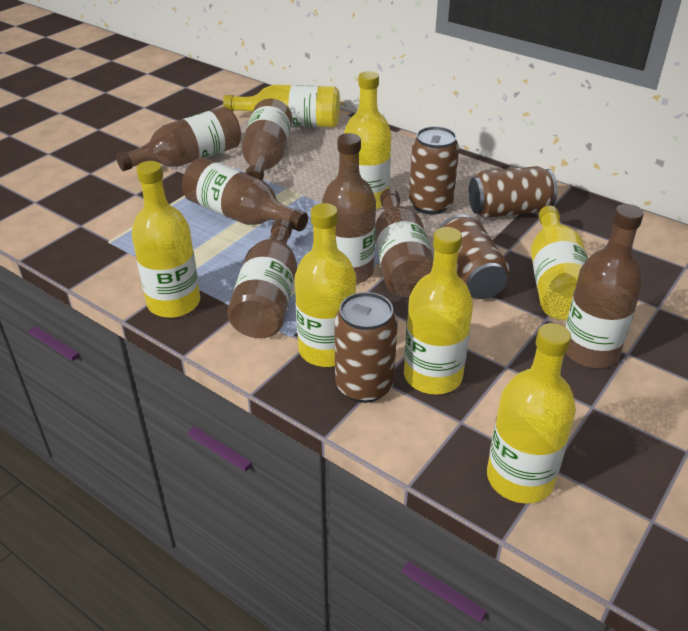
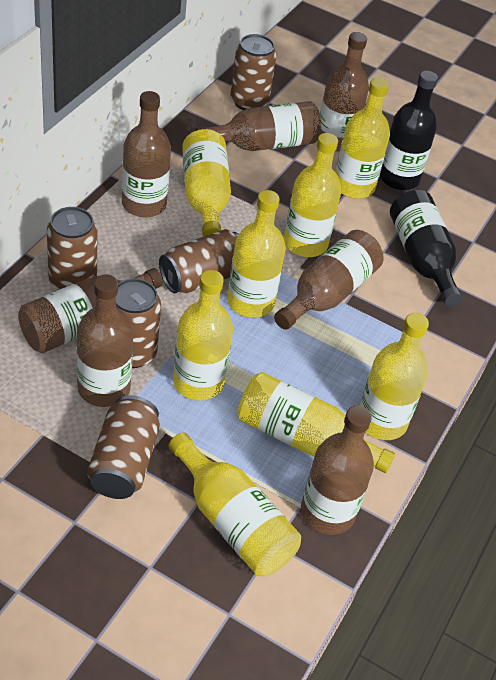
black bottle: 0 -> 2
brown can: 4 -> 5
yellow bottle: 7 -> 8

